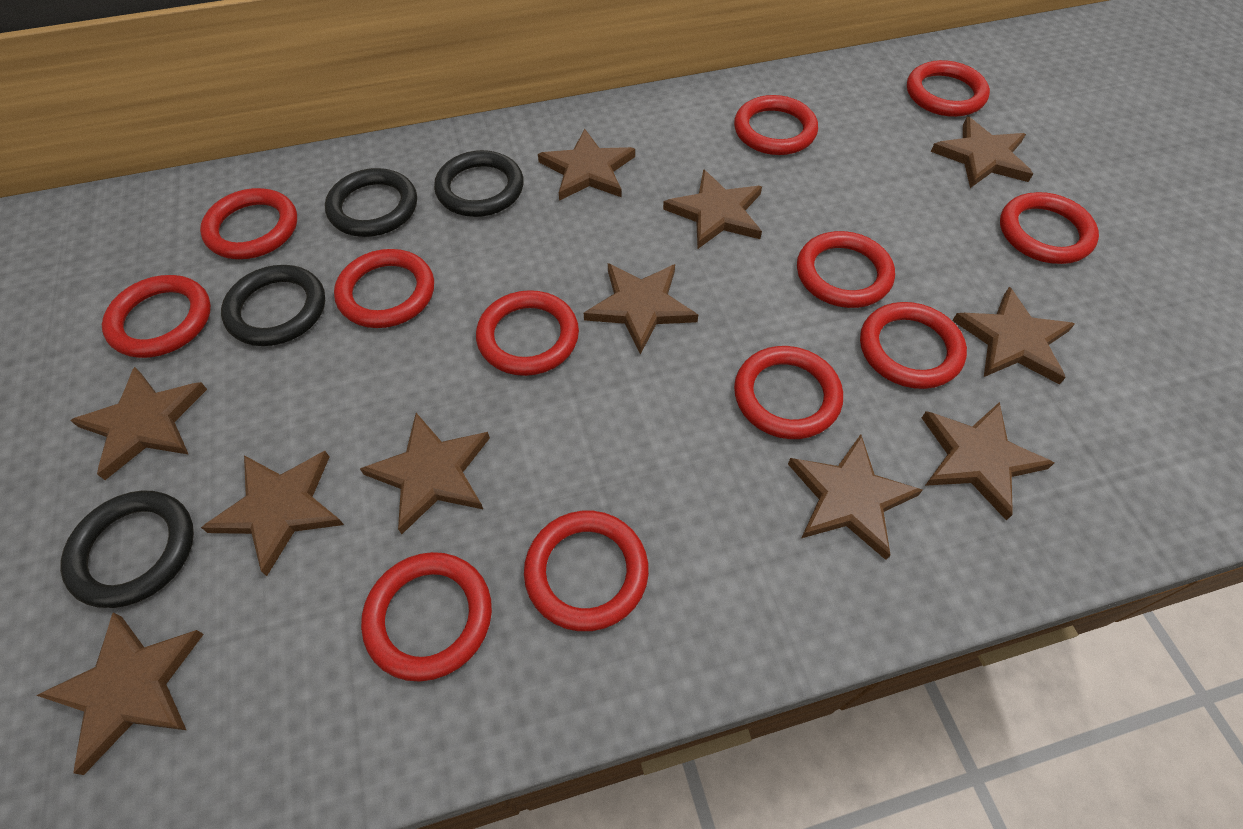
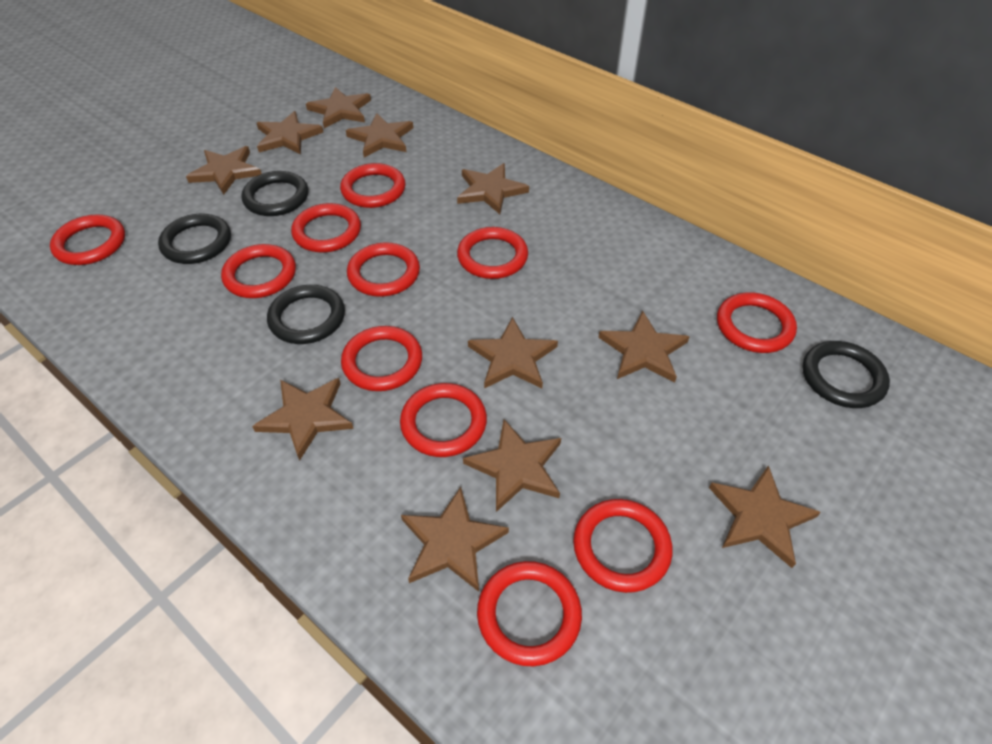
red ring: 12 -> 11

